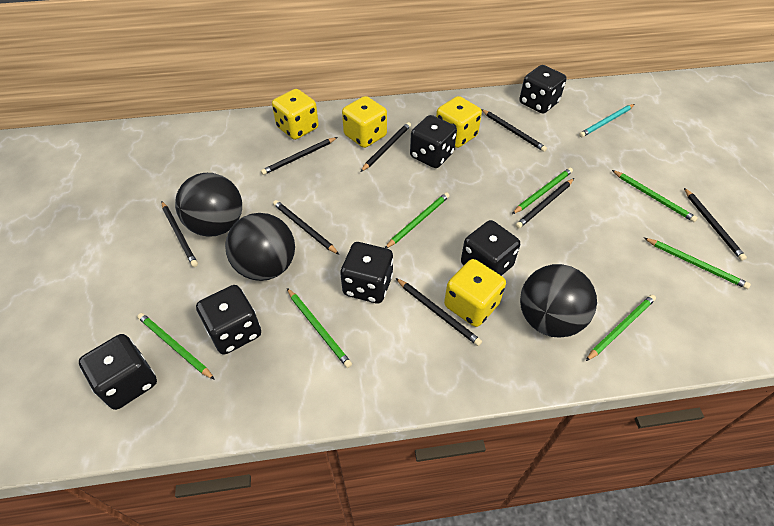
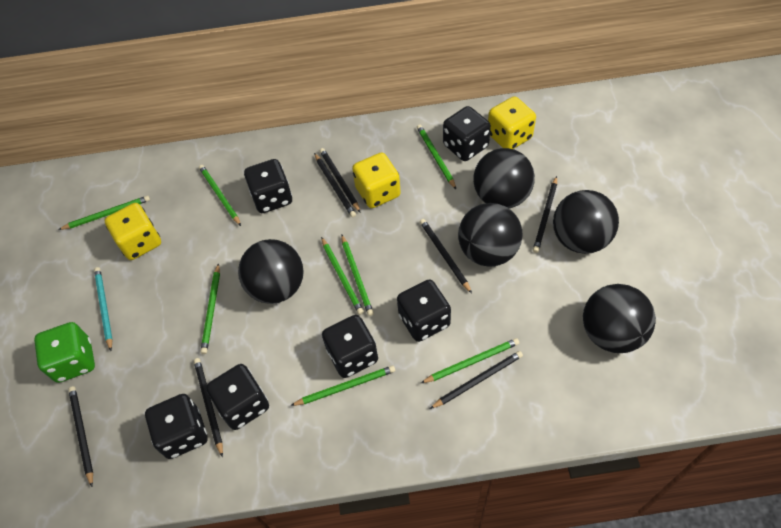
black ball: 3 -> 5
black pencil: 8 -> 7
green dice: 0 -> 1
green pencil: 7 -> 8
yellow dice: 4 -> 3

